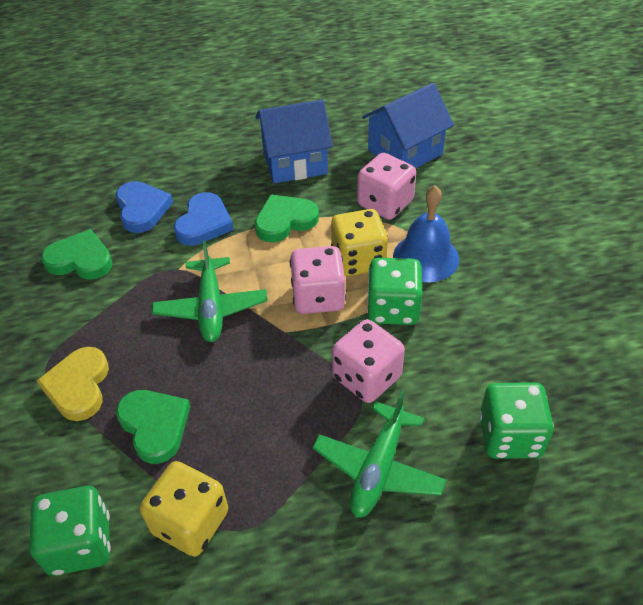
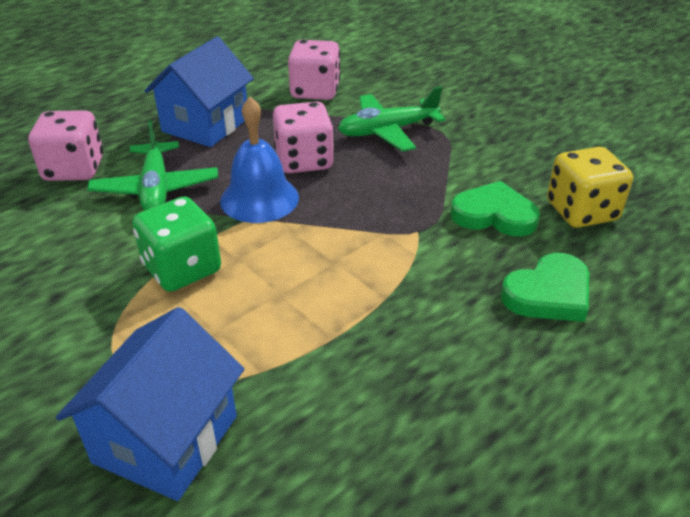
blue heart: 2 -> 0
green dice: 3 -> 1
green heart: 3 -> 2
yellow dice: 2 -> 1
yellow heart: 1 -> 0

